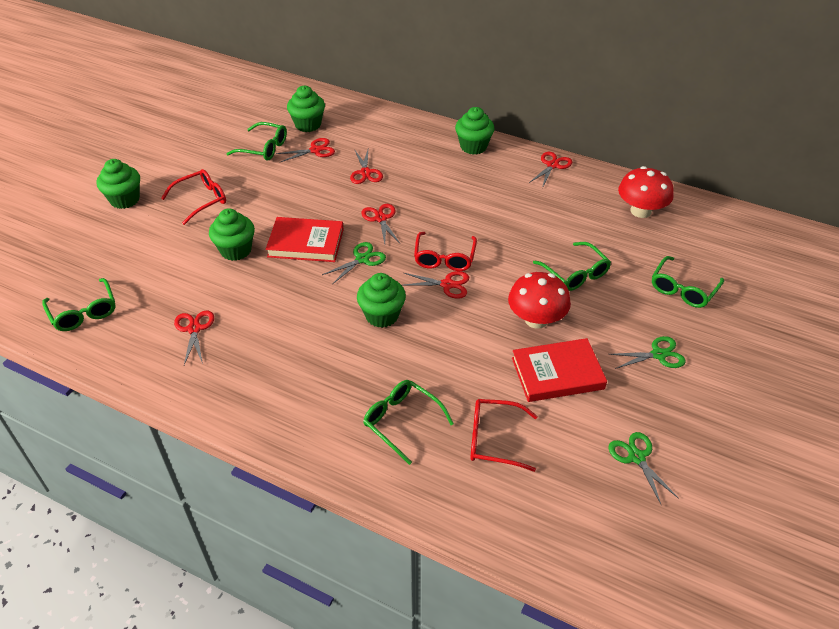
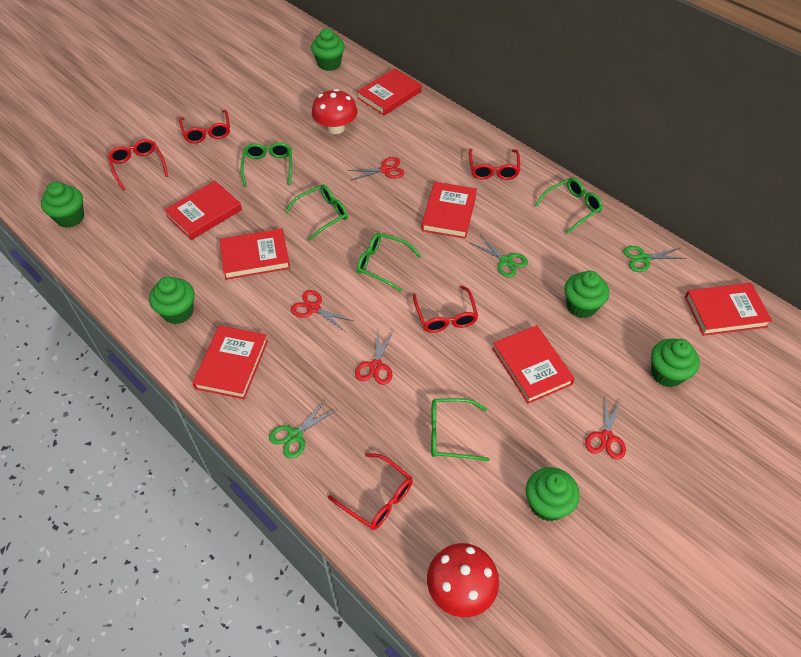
green cupcake: 5 -> 6
red book: 2 -> 7
red glasses: 3 -> 5
red scissors: 6 -> 4

